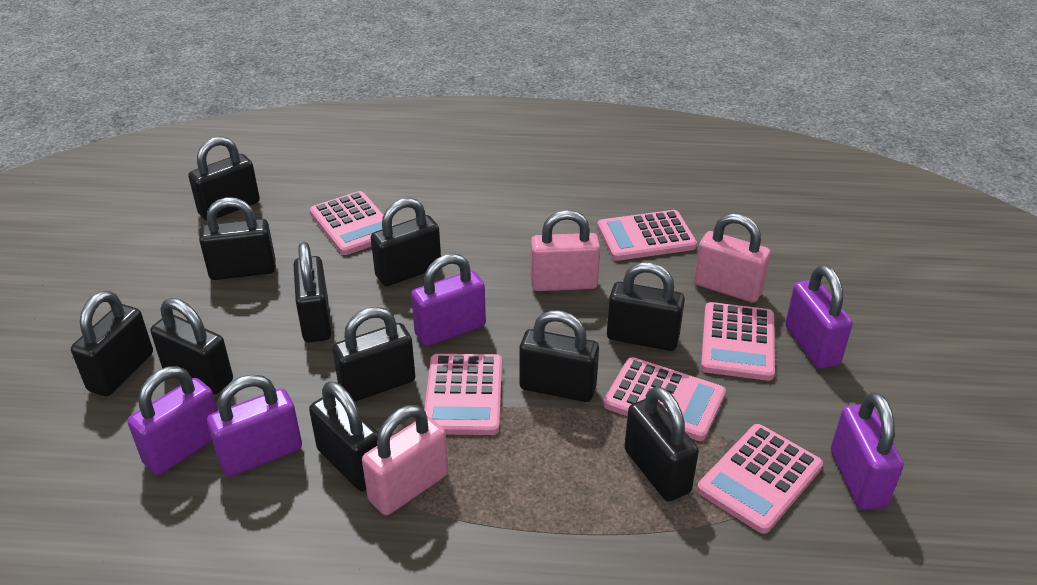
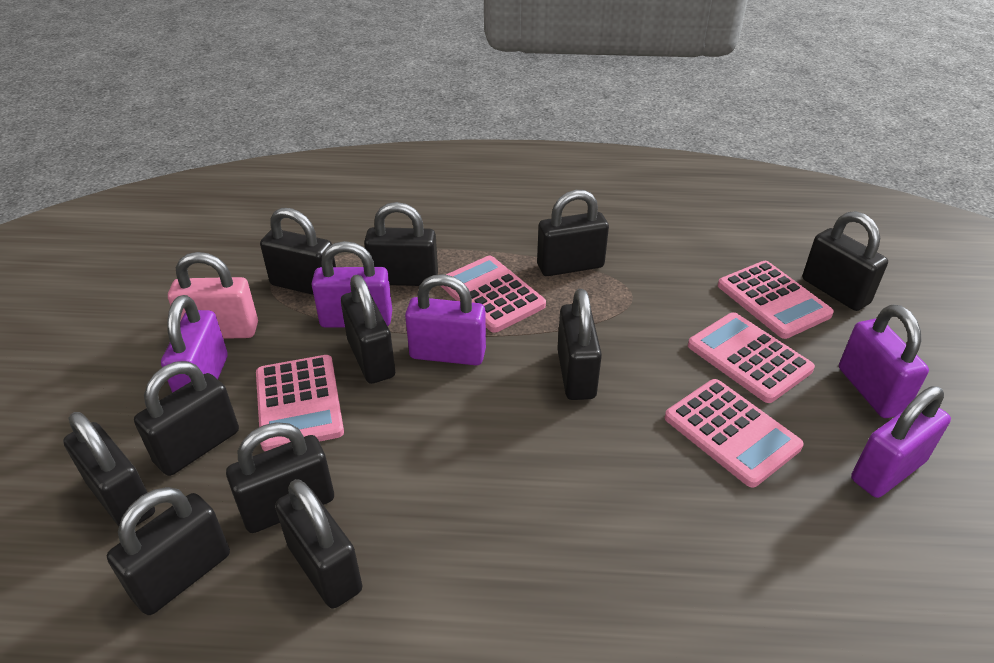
pink calculator: 6 -> 5
pink padlock: 3 -> 1

